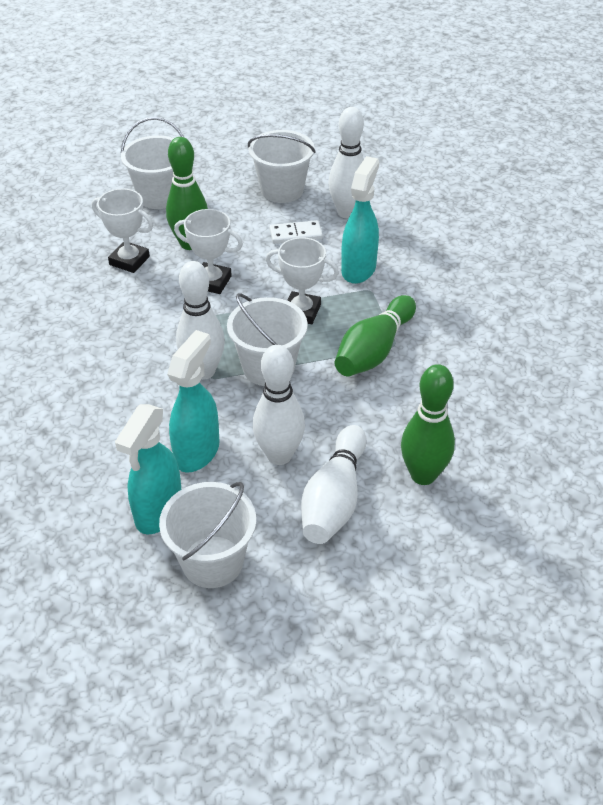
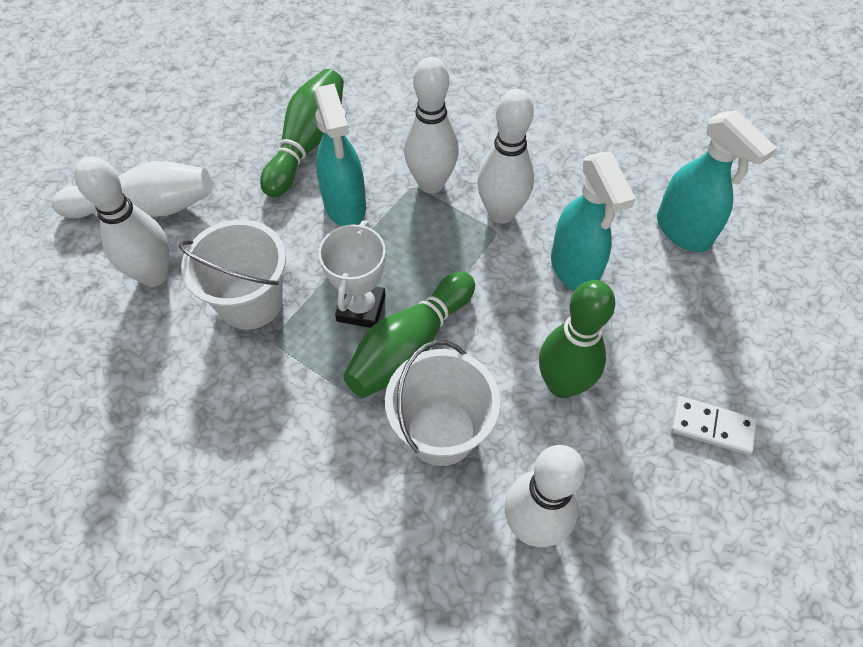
white bowling pin: 4 -> 5
white bucket: 4 -> 2
white trophy: 3 -> 1

